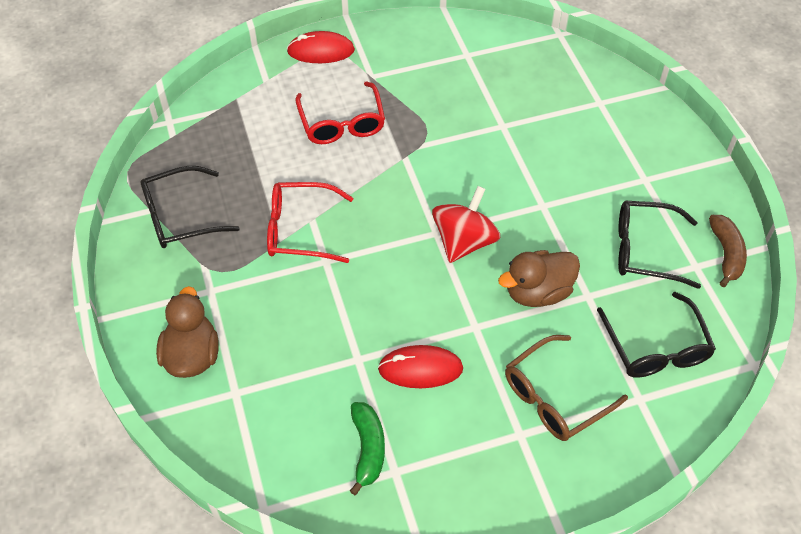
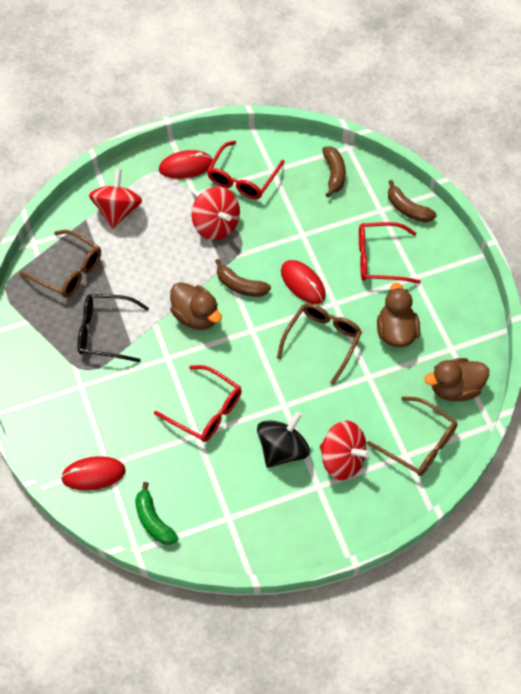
black glasses: 3 -> 1
black spinning top: 0 -> 1
brown banana: 1 -> 3
brown duck: 2 -> 3
brown glasses: 1 -> 3
red glasses: 2 -> 3
red mouse: 2 -> 3
red spinning top: 1 -> 3

